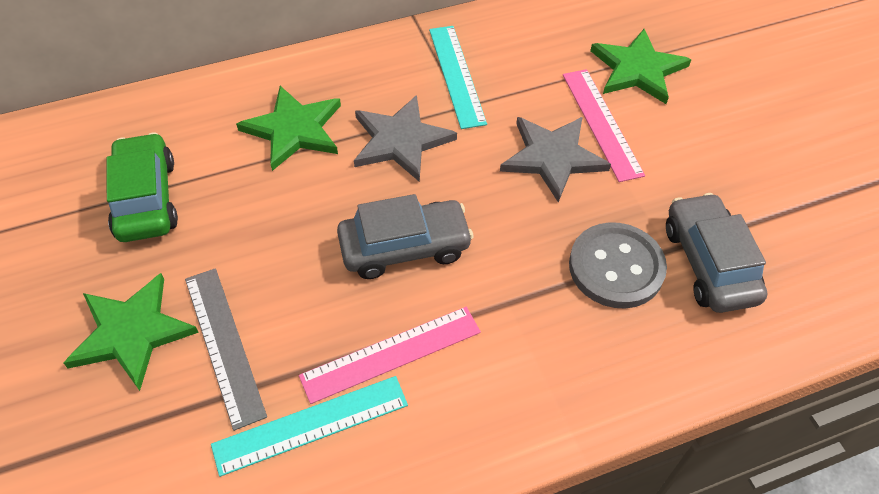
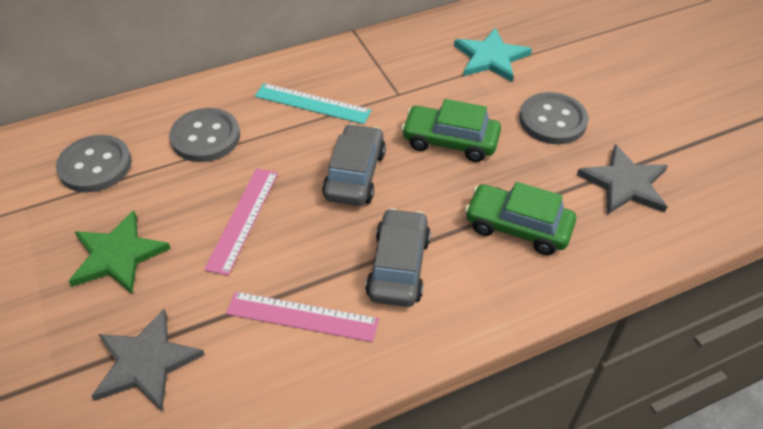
green car: 1 -> 2
green star: 3 -> 1
grey button: 1 -> 3
grey ruler: 1 -> 0
turquoise ruler: 2 -> 1
turquoise star: 0 -> 1

